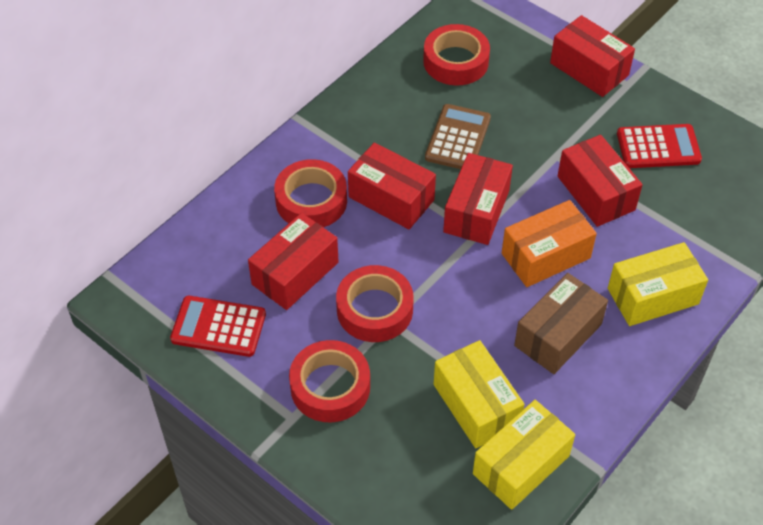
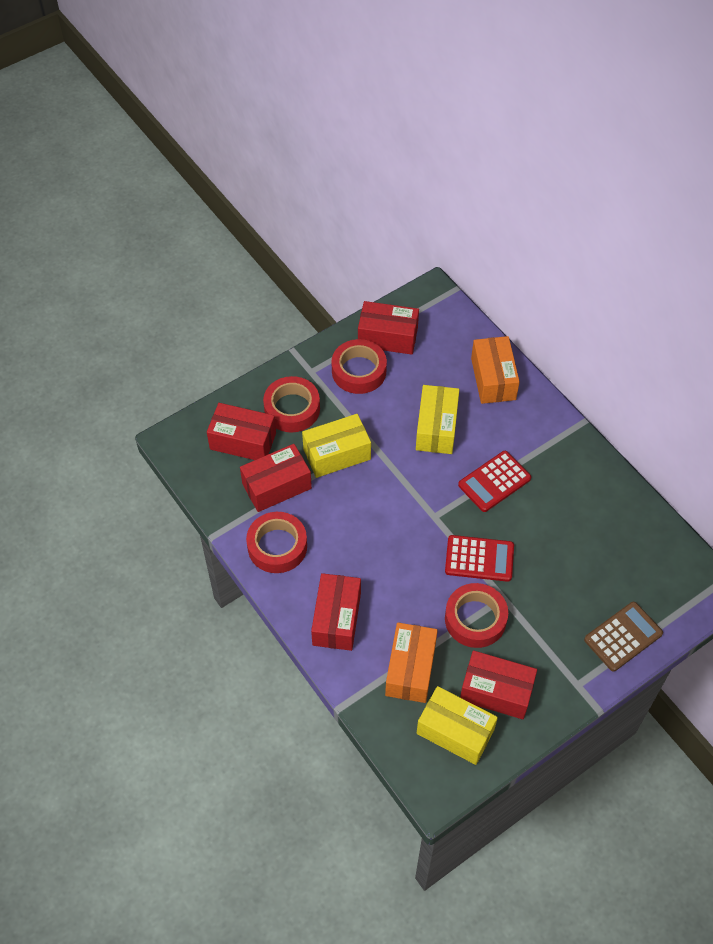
brown box: 1 -> 0
orange box: 1 -> 2

